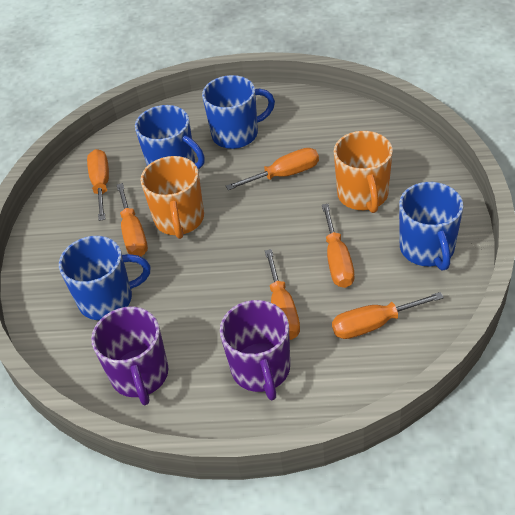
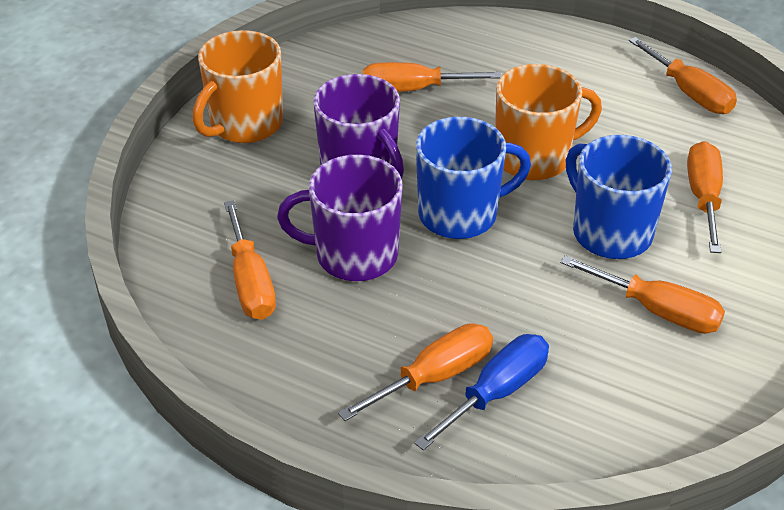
blue mug: 4 -> 2
blue screwdriver: 0 -> 1

